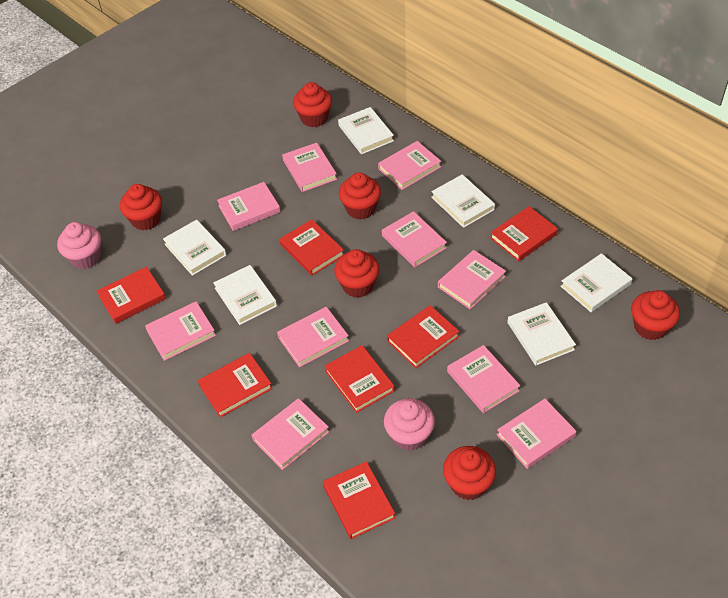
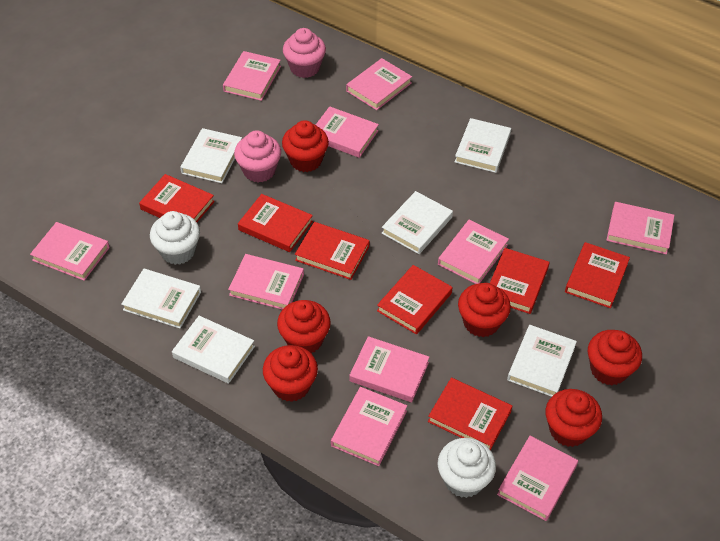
white cupcake: 0 -> 2

